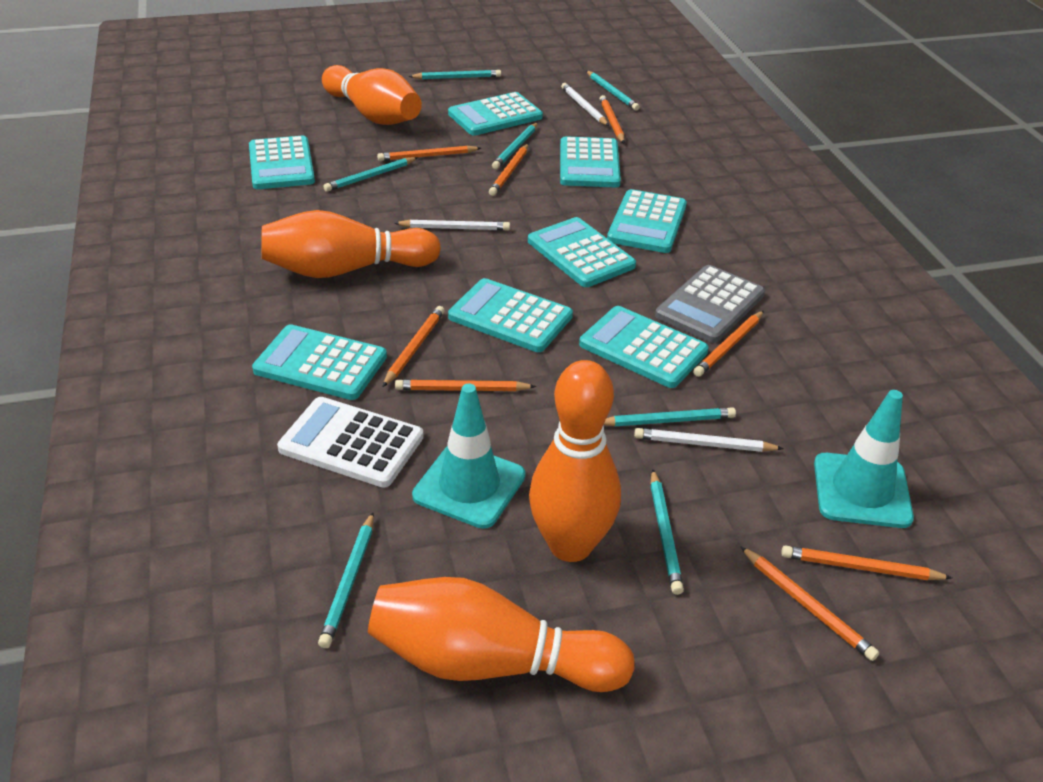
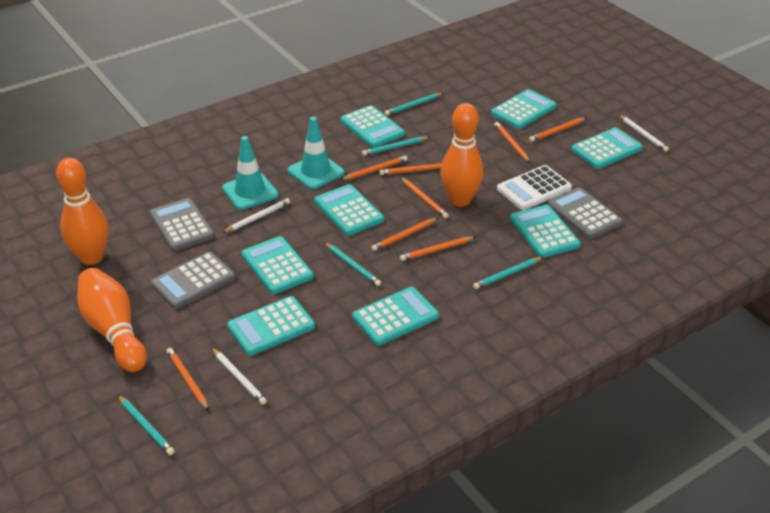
grey calculator: 1 -> 3
orange bowling pin: 4 -> 3
turquoise pencil: 7 -> 5

